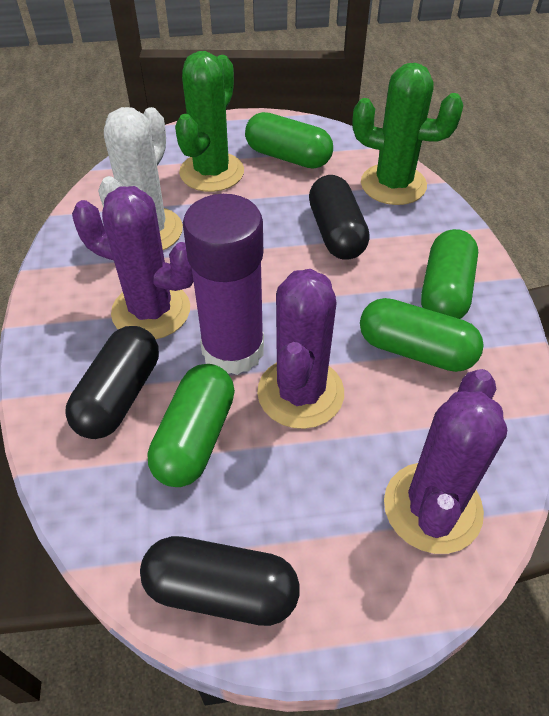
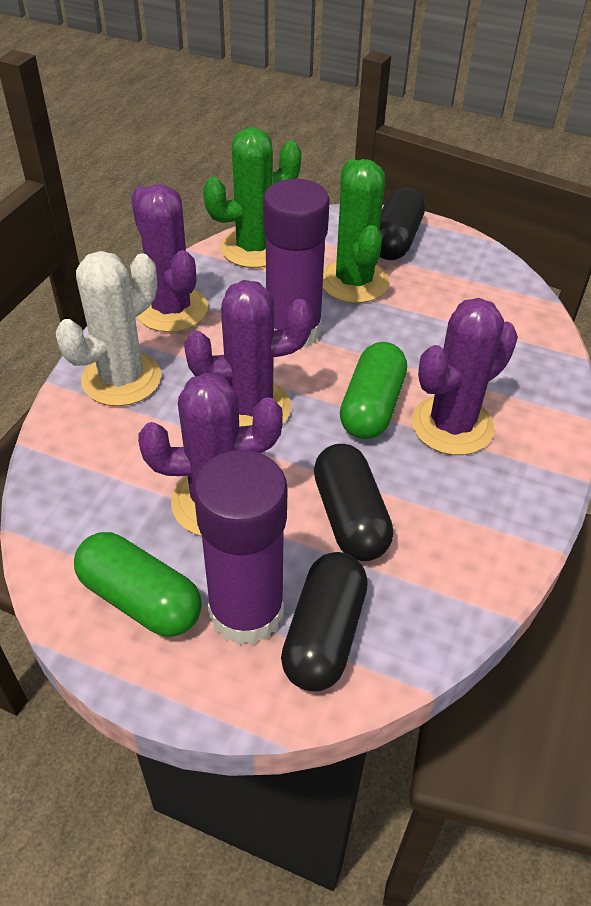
green capsule: 4 -> 2
purple cactus: 3 -> 4
purple glue stick: 1 -> 2

